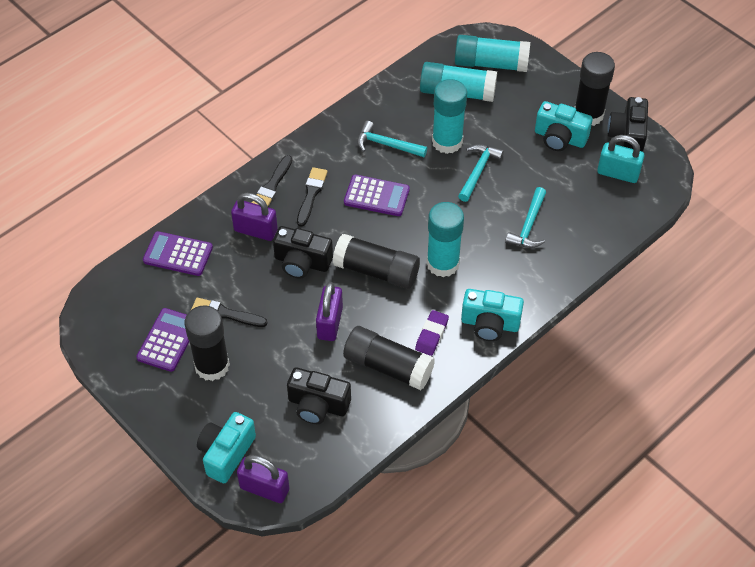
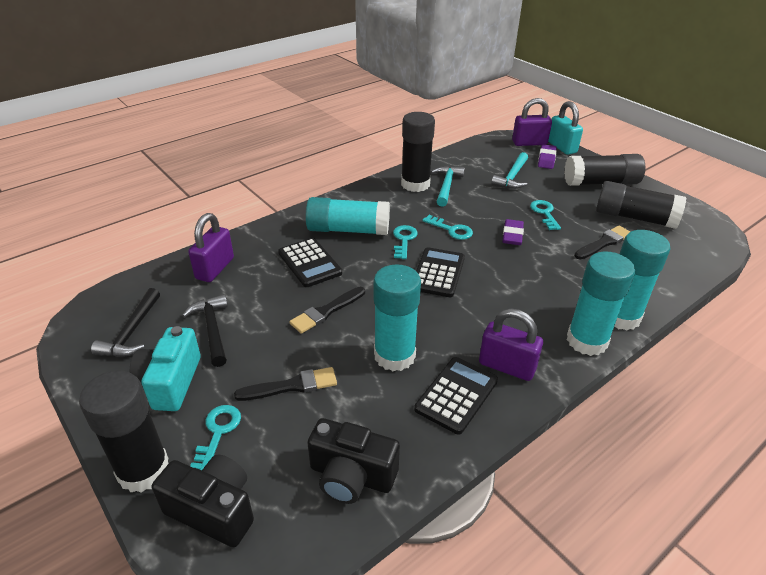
black calculator: 0 -> 3
black camera: 3 -> 2
black hammer: 0 -> 2
purple calculator: 3 -> 0
purple eraser: 1 -> 2
turquoise camera: 3 -> 1
turquoise hammer: 3 -> 2
turquoise key: 0 -> 4

